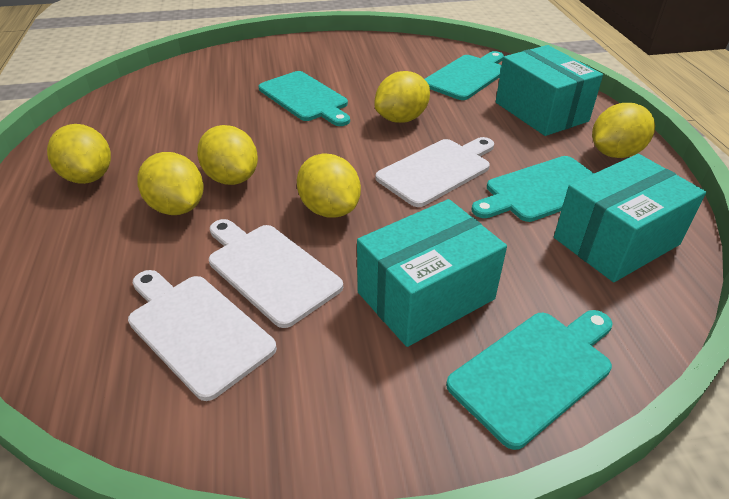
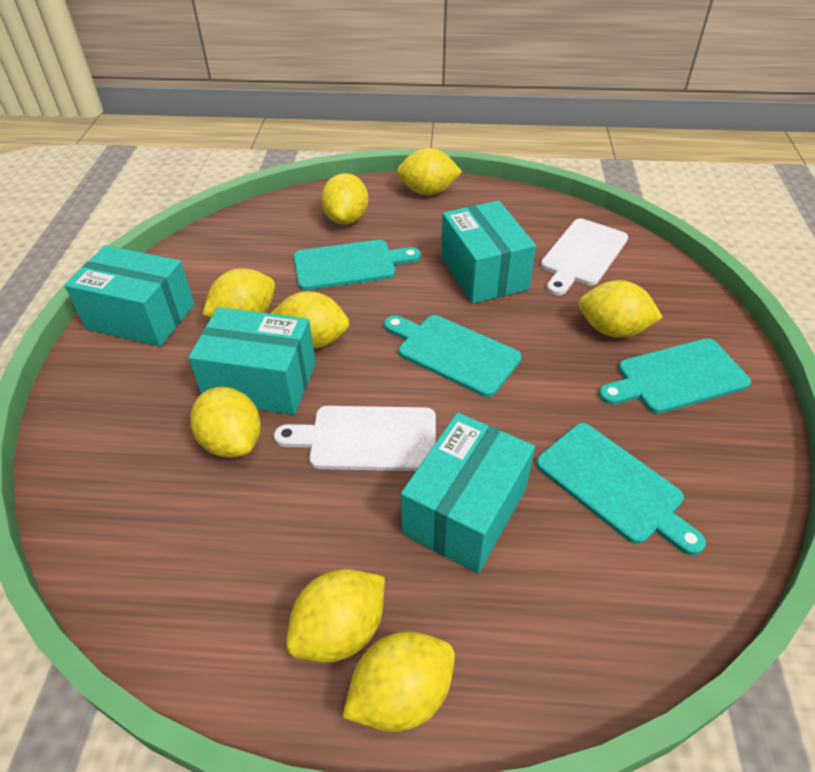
turquoise box: 3 -> 4
white cutting board: 3 -> 2
yellow lemon: 6 -> 8

